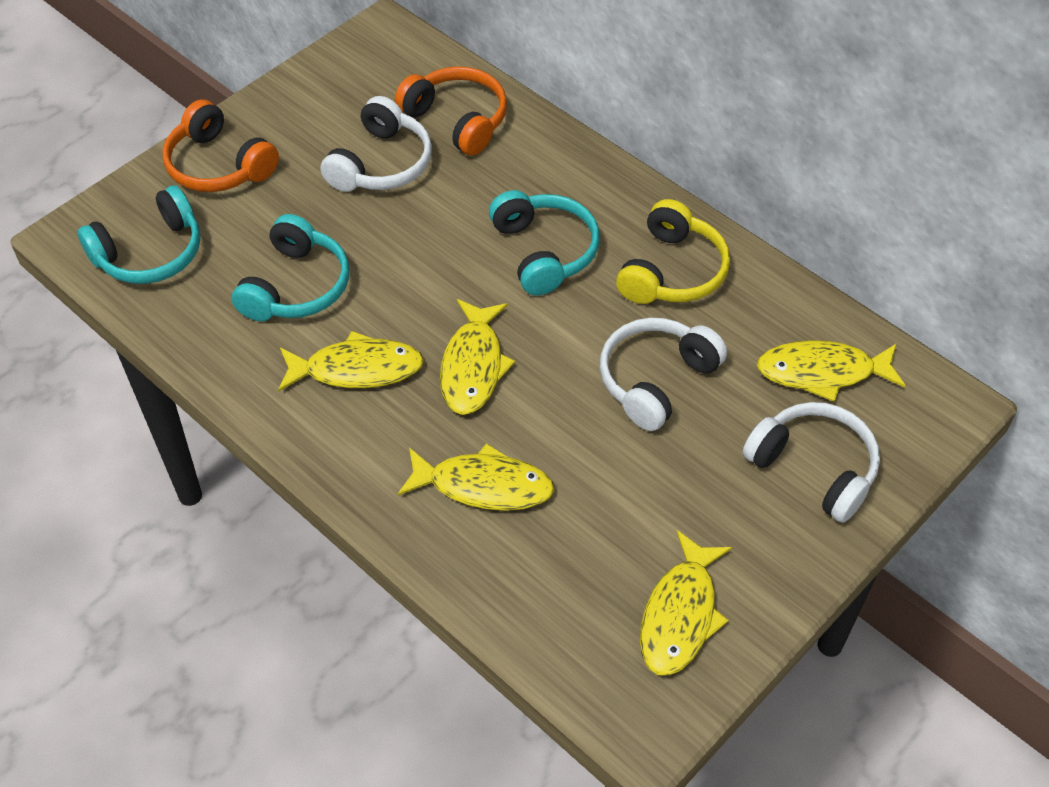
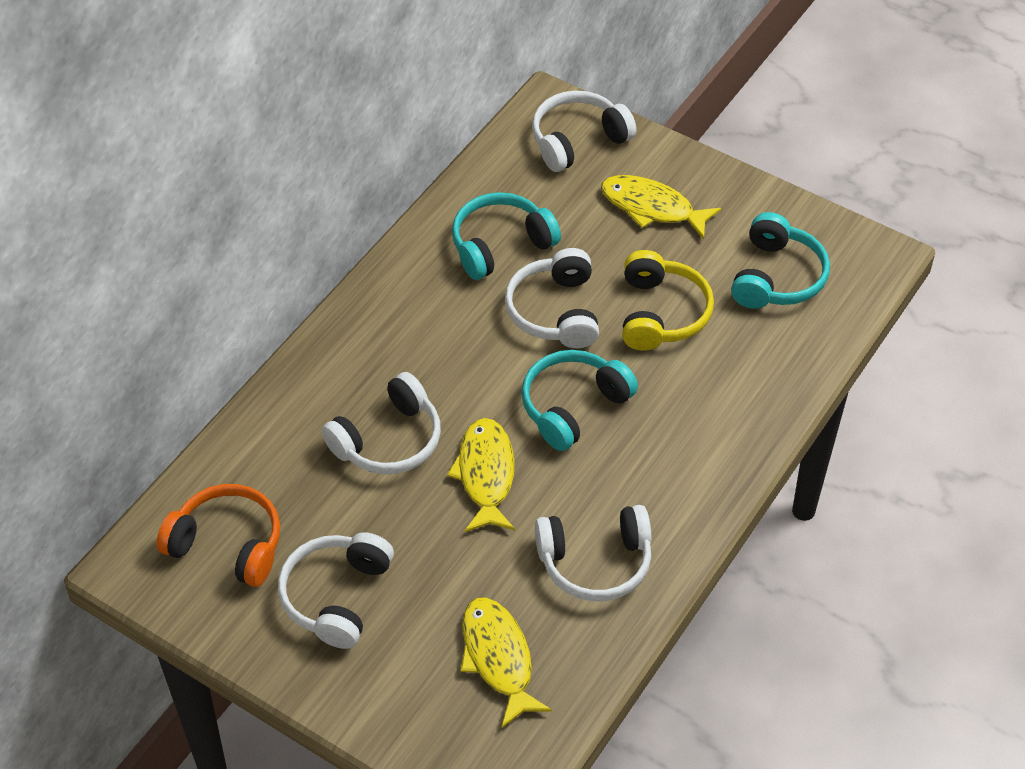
orange headphones: 2 -> 1
white headphones: 3 -> 5
yellow fish: 5 -> 3

